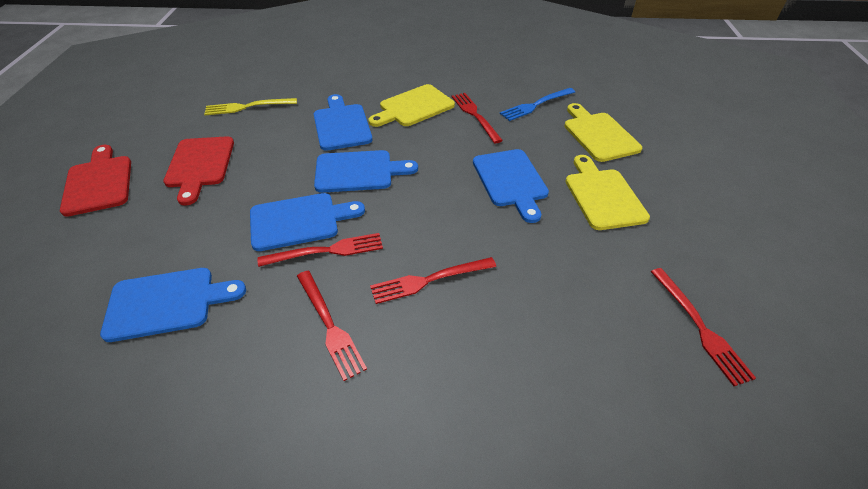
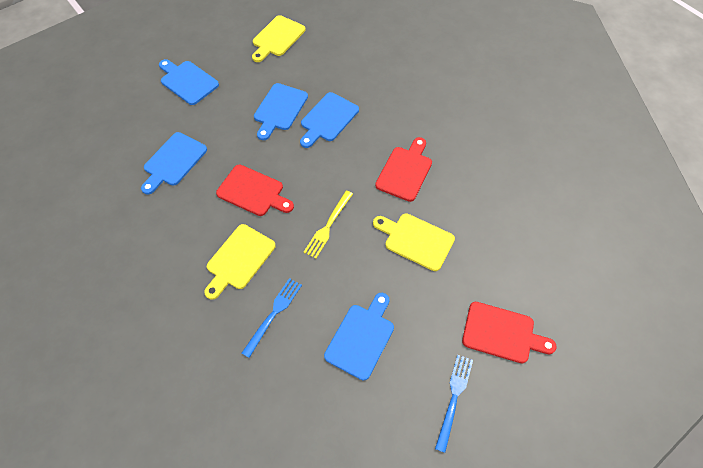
blue fork: 1 -> 2
red cutting board: 2 -> 3
red fork: 5 -> 0

